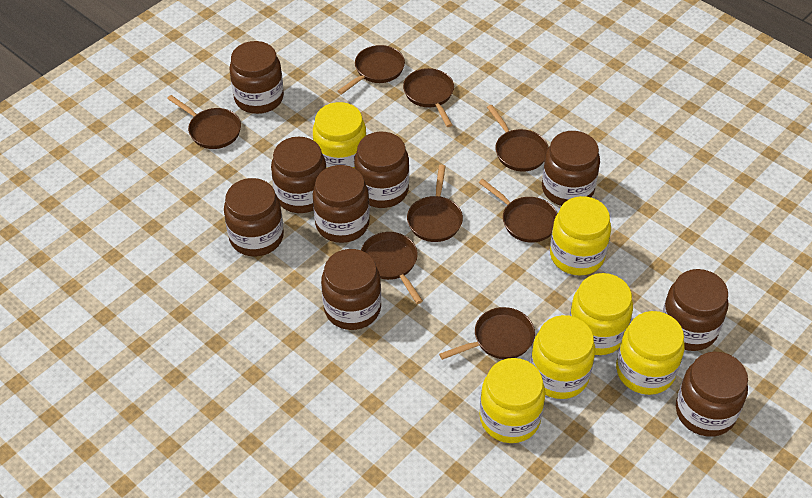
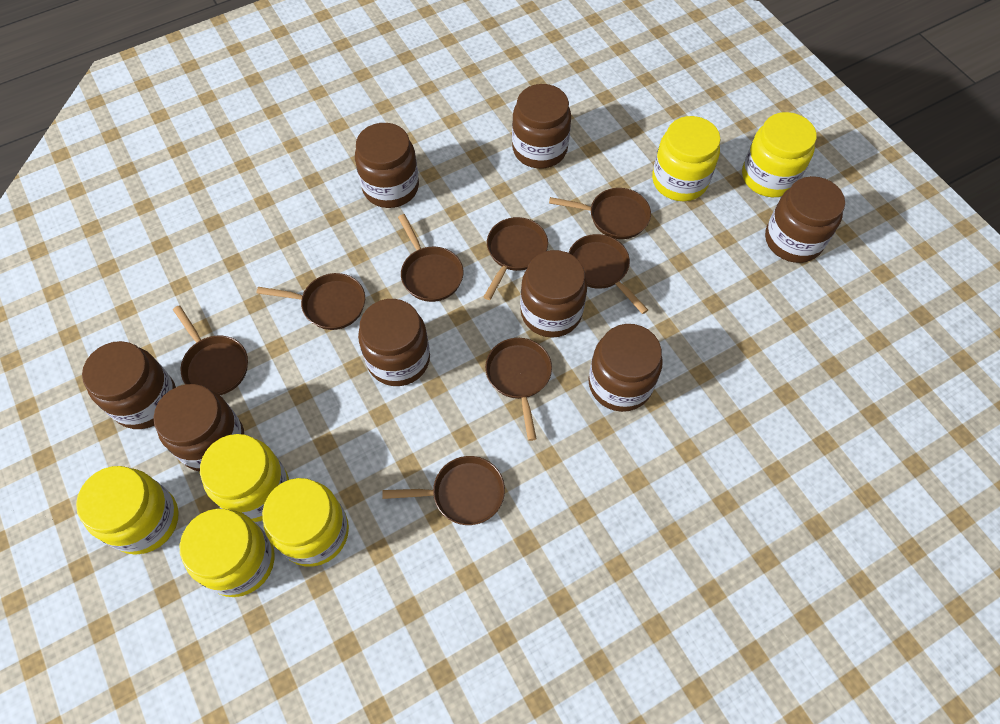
brown jar: 9 -> 8

